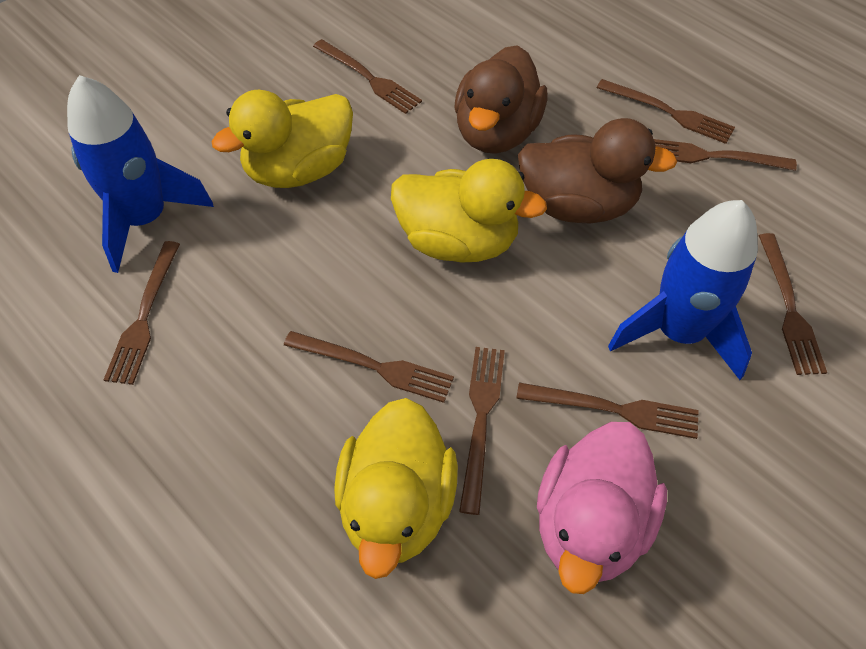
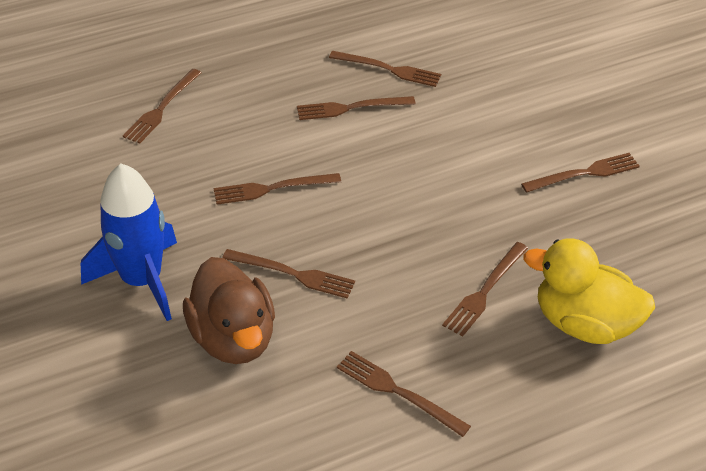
blue rocket: 2 -> 1
brown duck: 2 -> 1
pink duck: 1 -> 0
yellow duck: 3 -> 1

